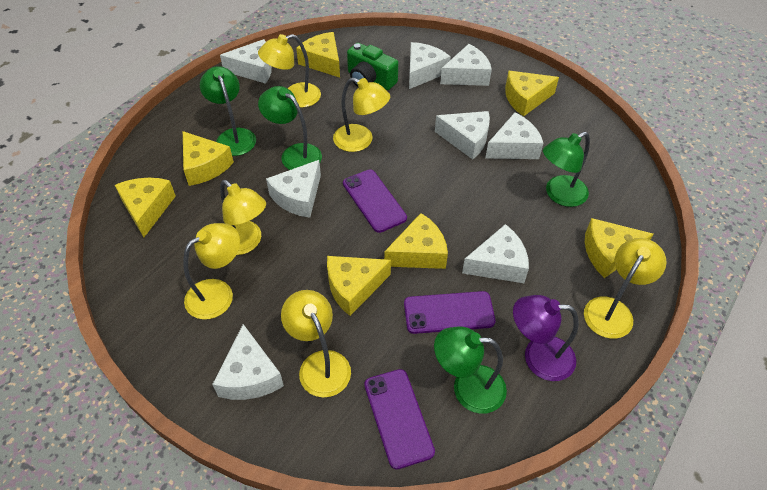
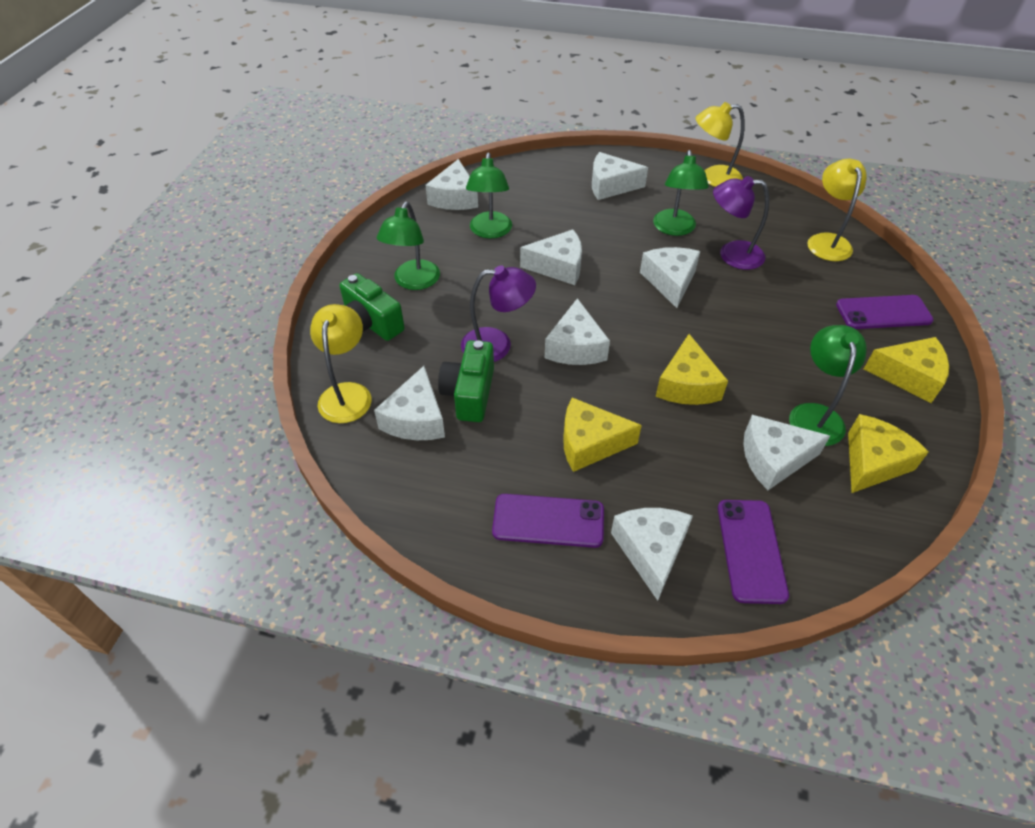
green camera: 1 -> 2
purple lamp: 1 -> 2
yellow cheese: 7 -> 4
yellow lamp: 6 -> 3

